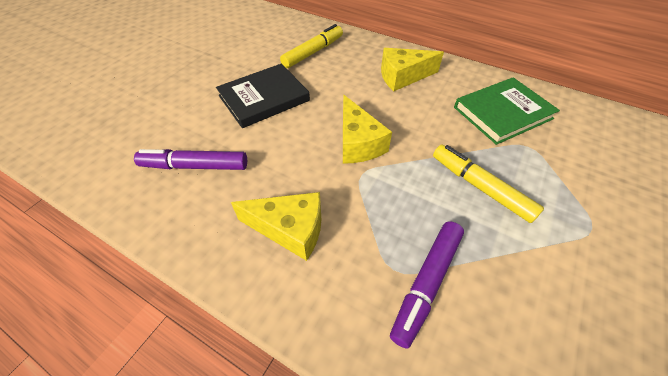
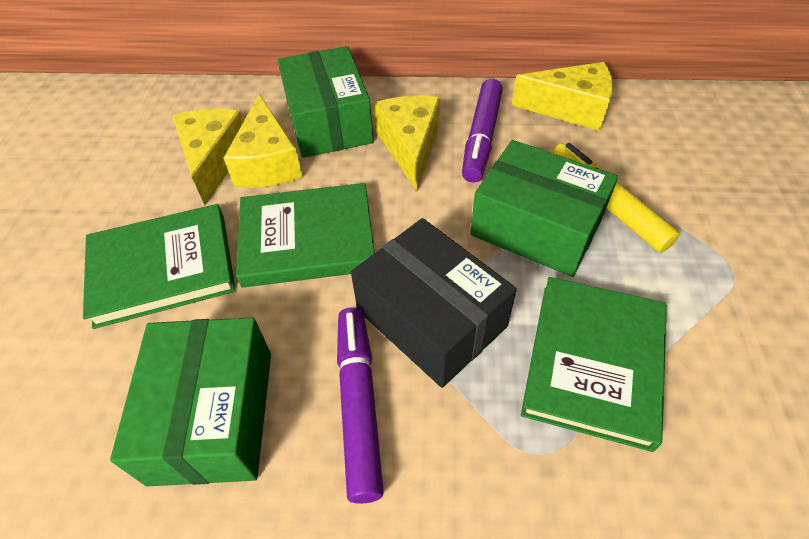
black book: 1 -> 0
black box: 0 -> 1
green book: 1 -> 3
green box: 0 -> 3
yellow cheese: 3 -> 4
yellow marker: 2 -> 1

